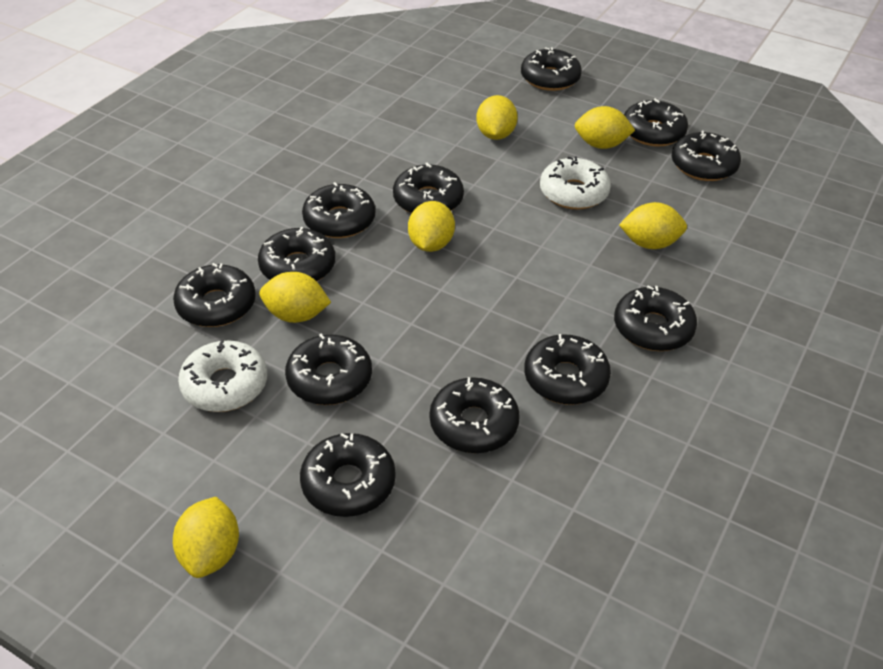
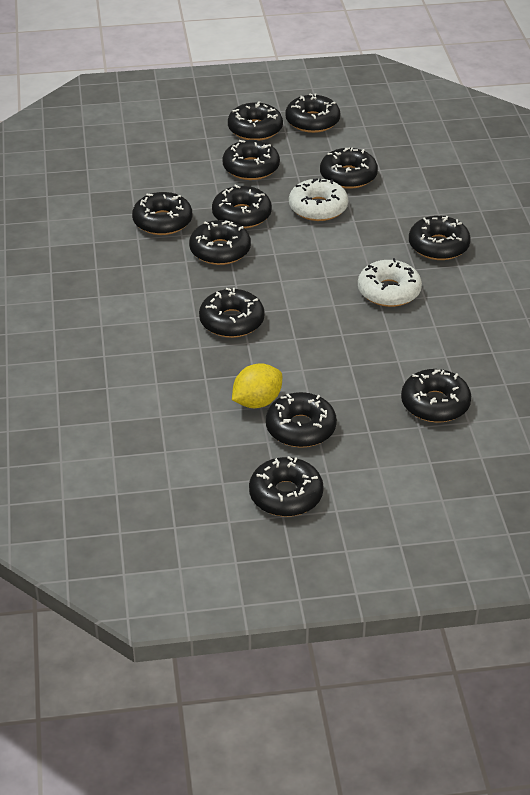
yellow lemon: 6 -> 1

